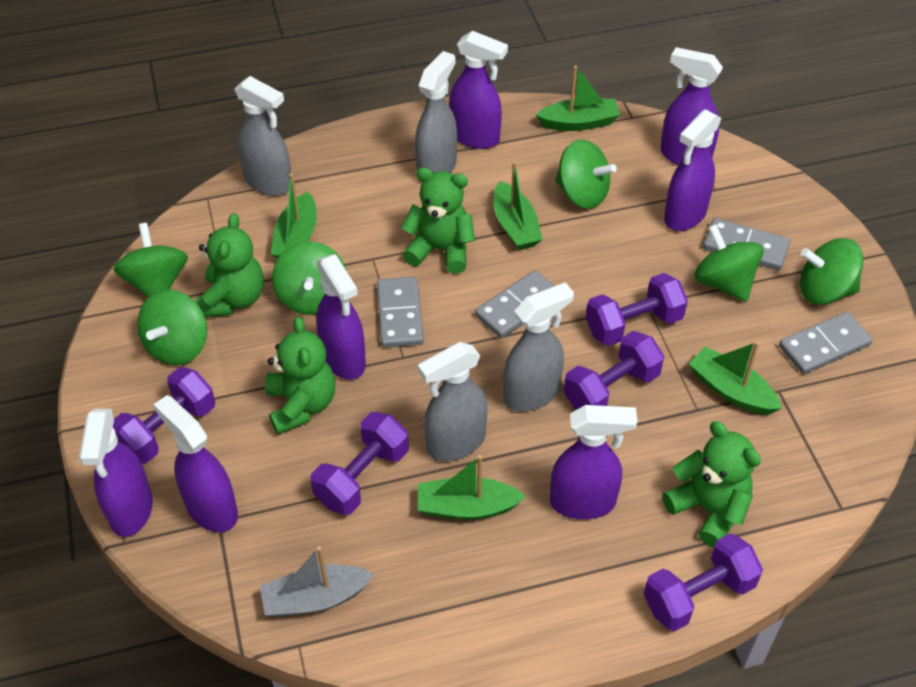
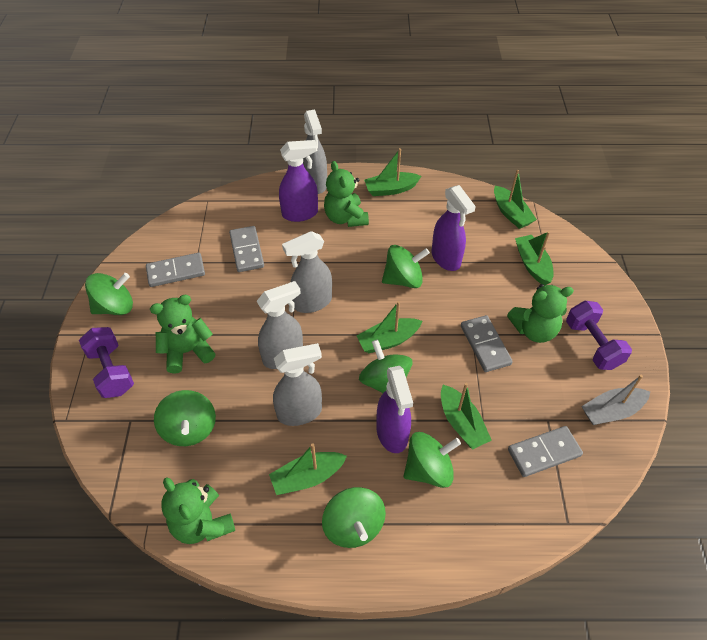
green boat: 5 -> 6
purple dumbbell: 5 -> 2
purple spray bottle: 7 -> 3

